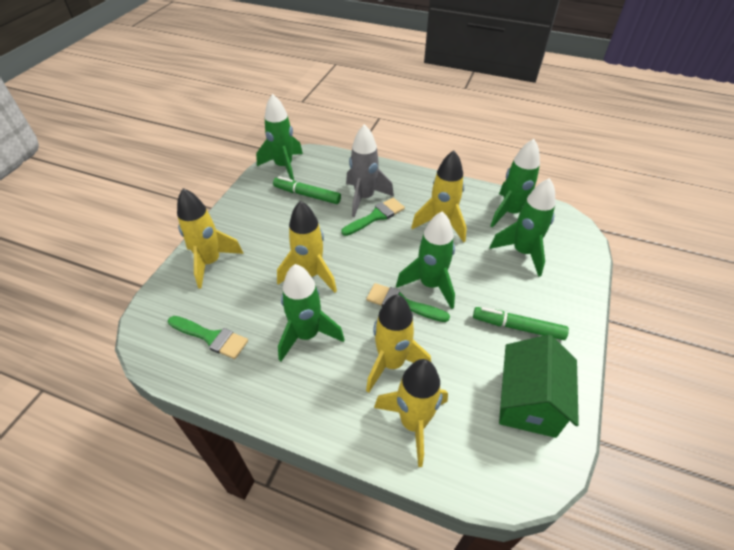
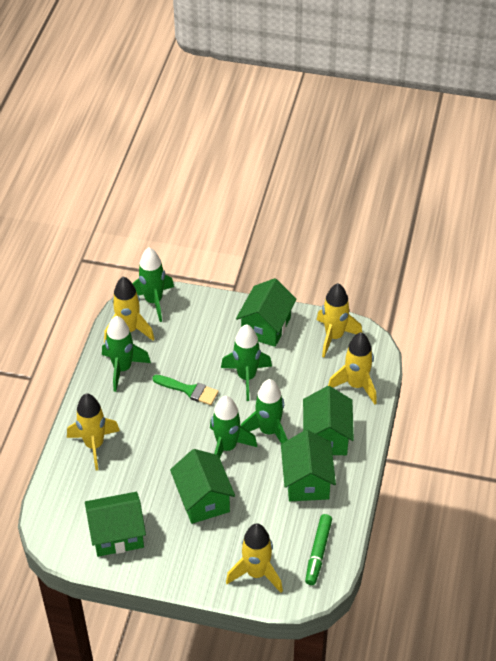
green brush: 3 -> 1
green house: 1 -> 5
green marker: 2 -> 1
grey rocket: 1 -> 0

